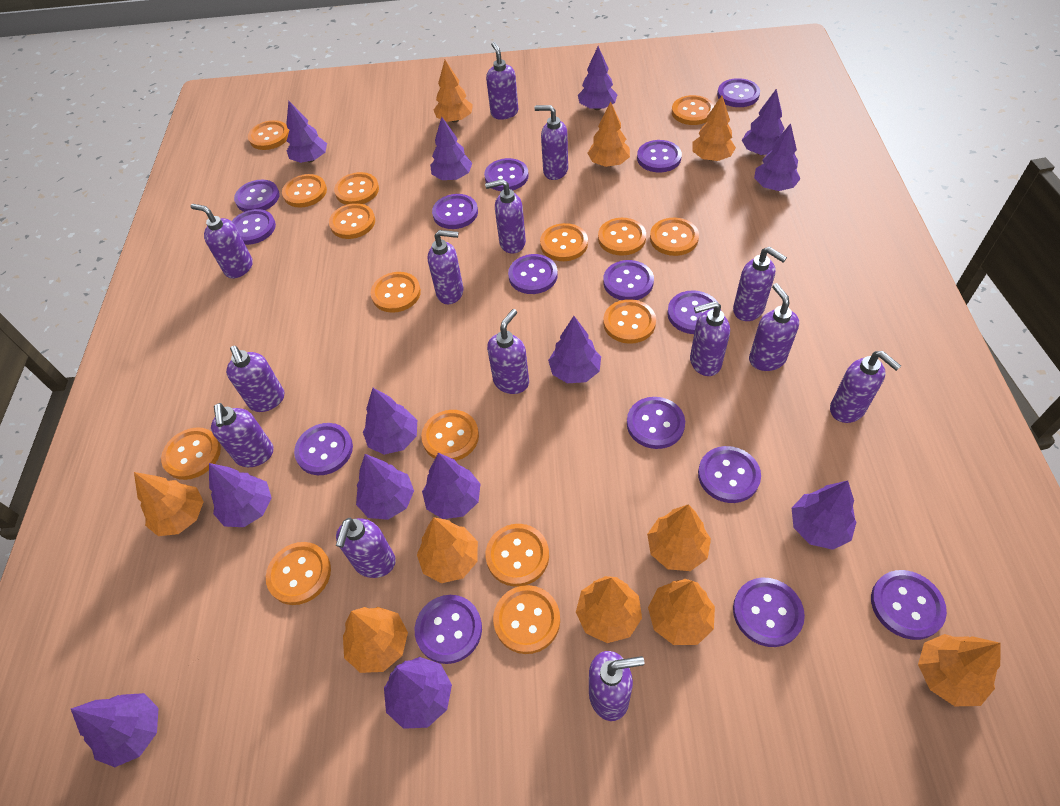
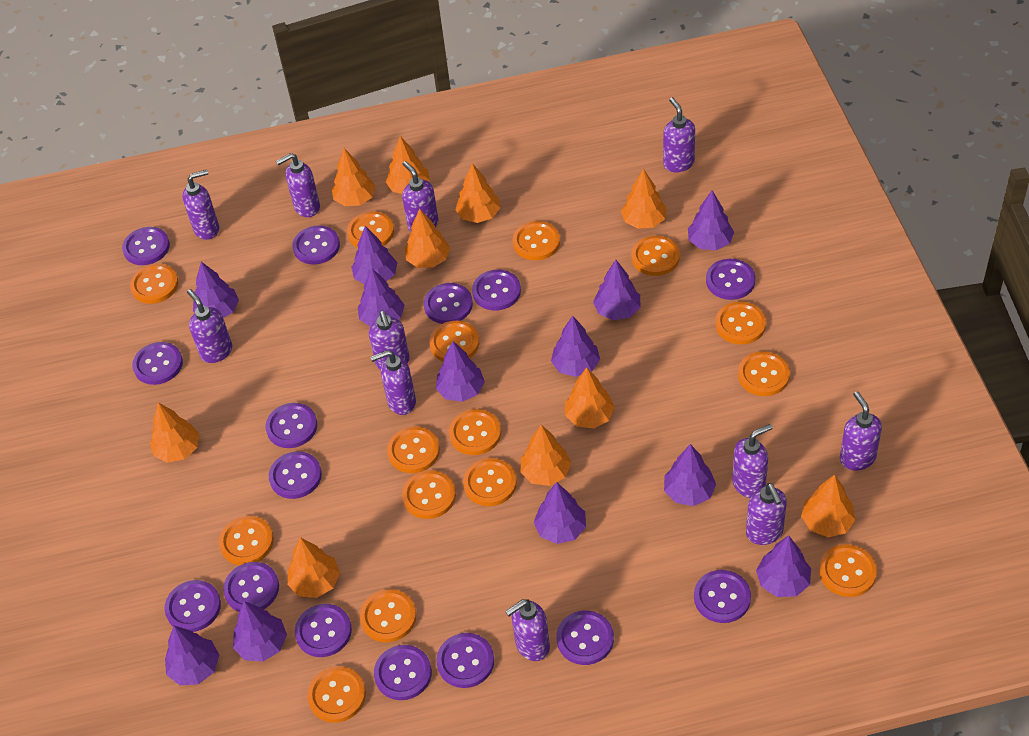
purple soap dispenser: 14 -> 11
purple tree: 13 -> 12

